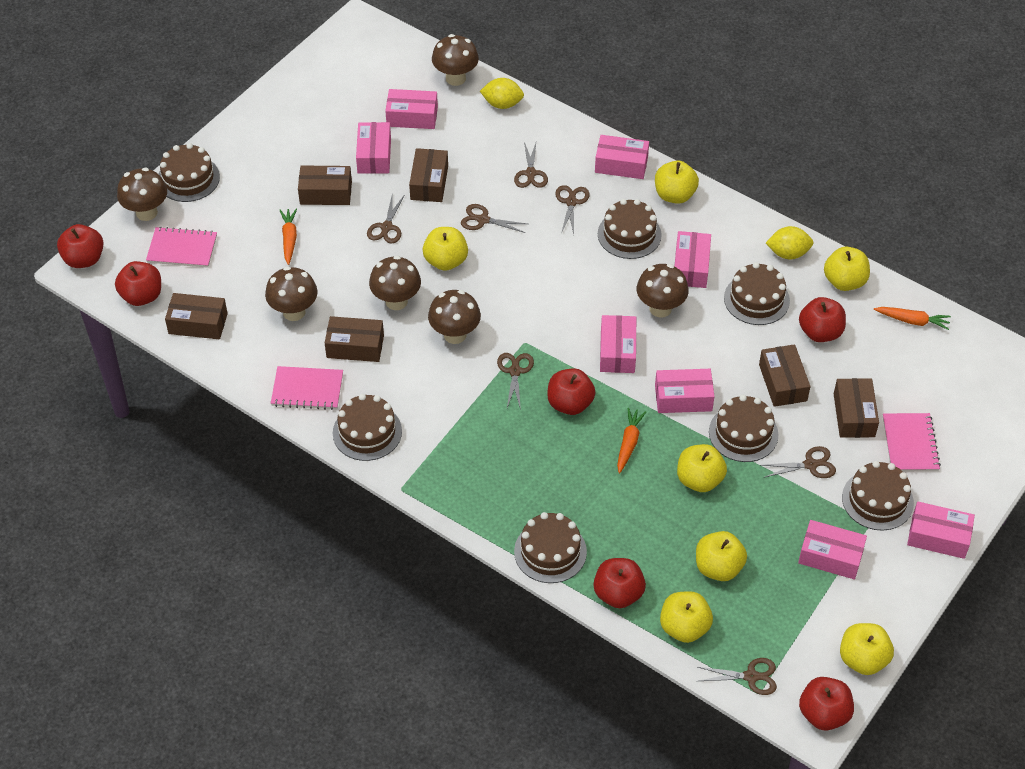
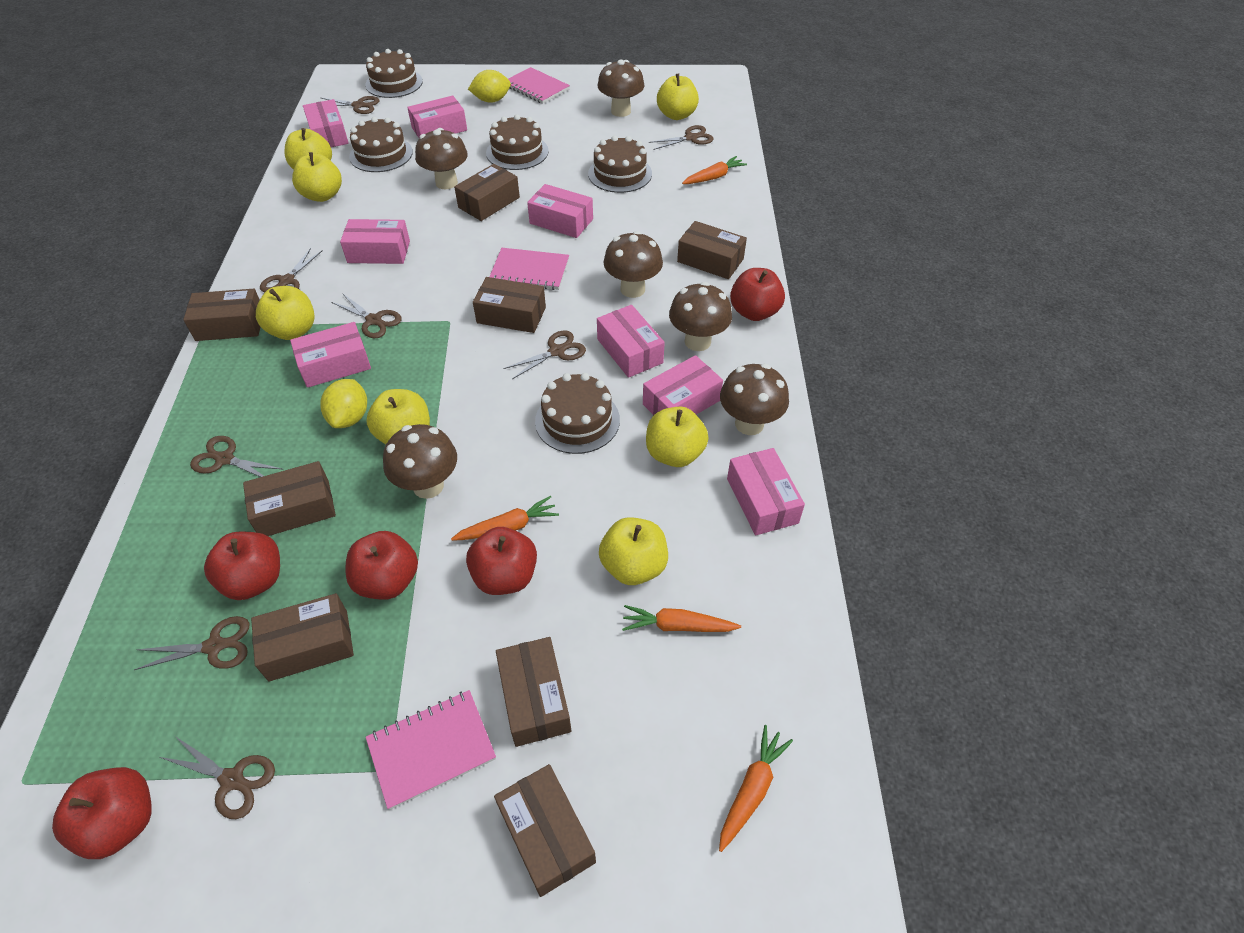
brown box: 6 -> 8
brown cake: 7 -> 5
brown scissors: 7 -> 8
orange carrot: 3 -> 4
red apple: 6 -> 5

